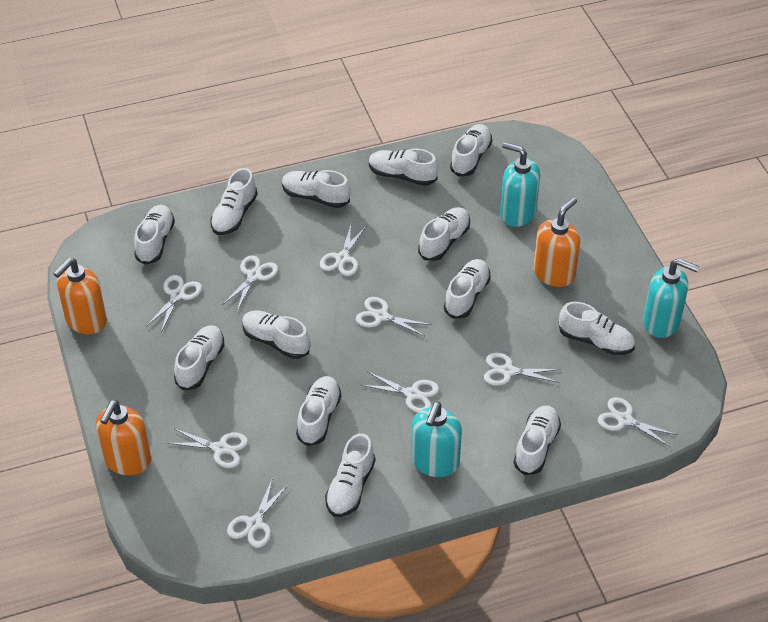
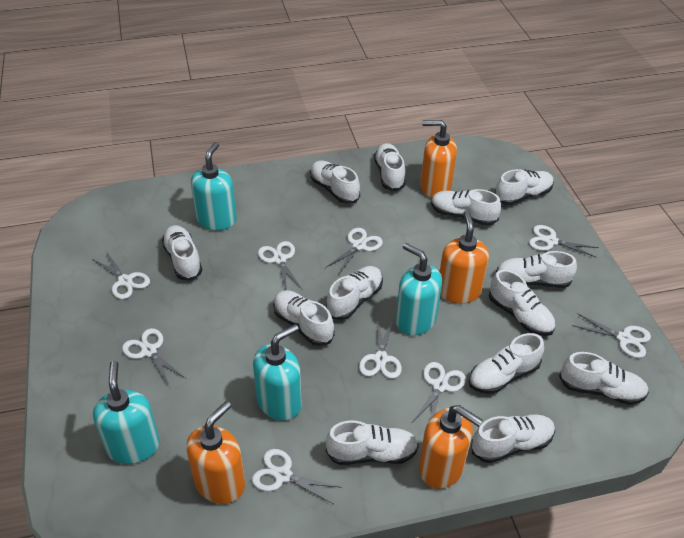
orange soap dispenser: 3 -> 4
turquoise soap dispenser: 3 -> 4

